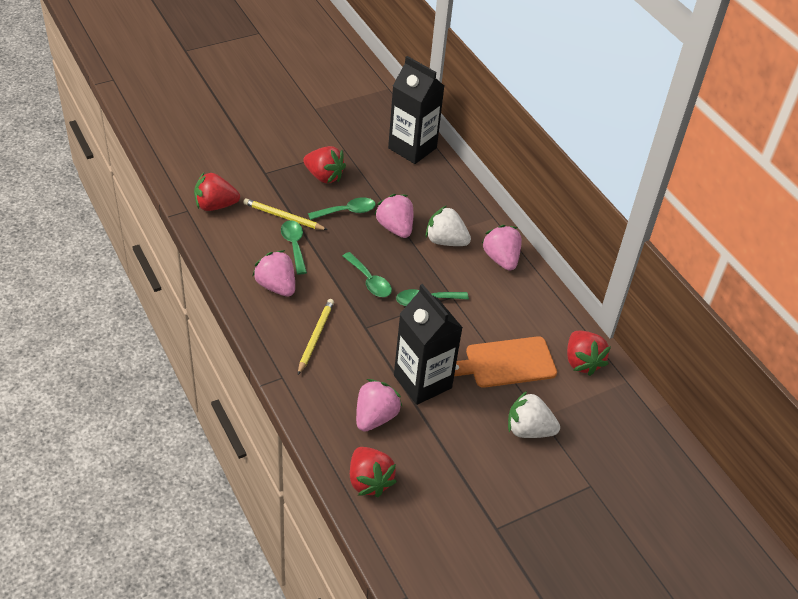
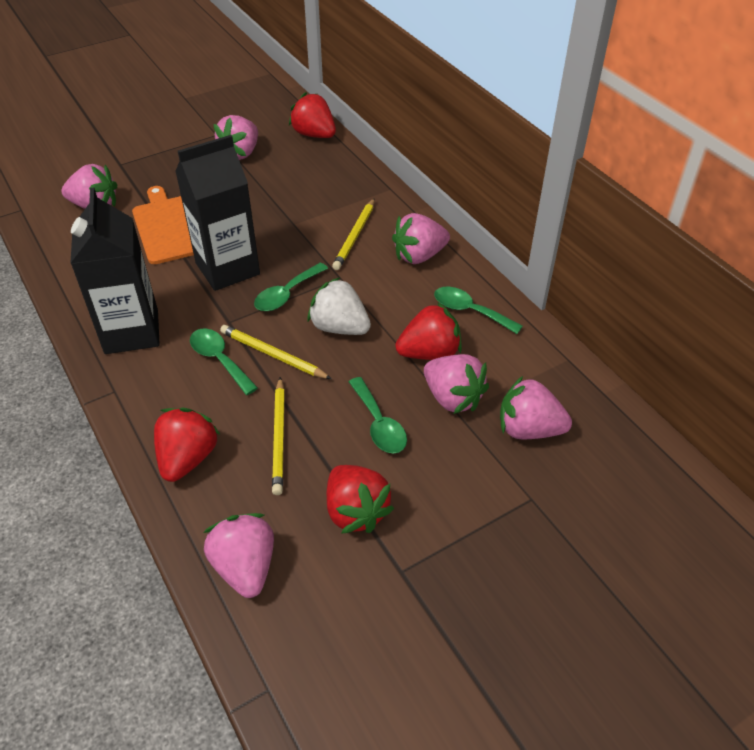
pink strawberry: 4 -> 6
white strawberry: 2 -> 1
yellow pencil: 2 -> 3

